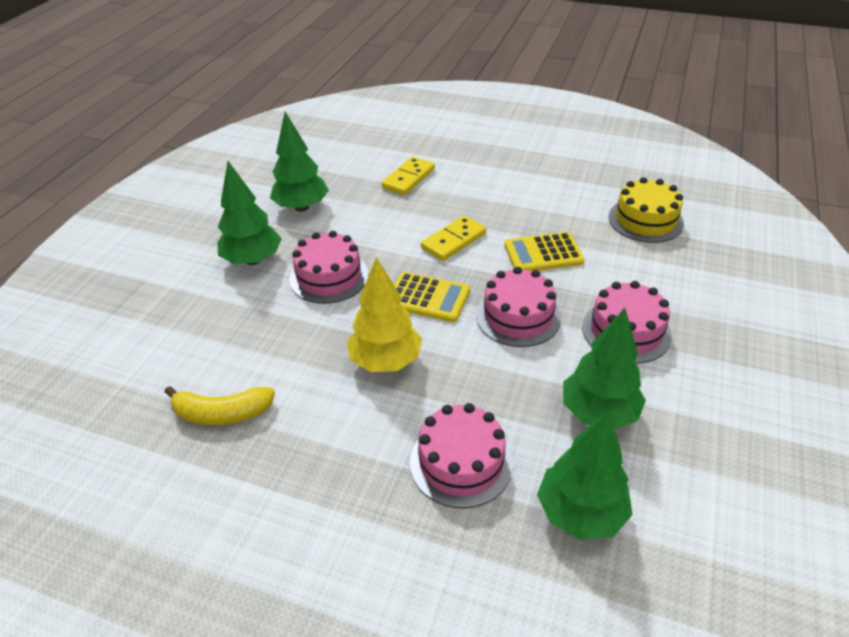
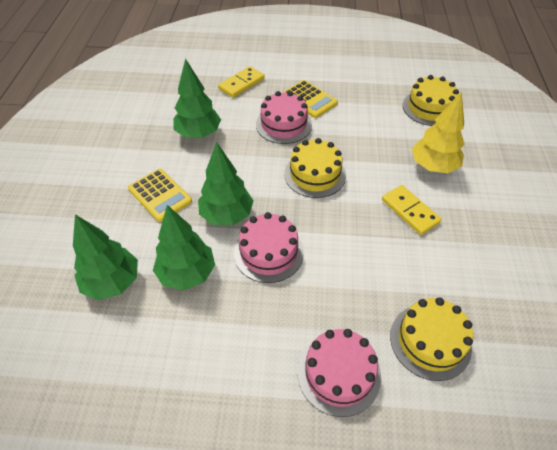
pink cake: 4 -> 3
yellow banana: 1 -> 0
yellow cake: 1 -> 3

